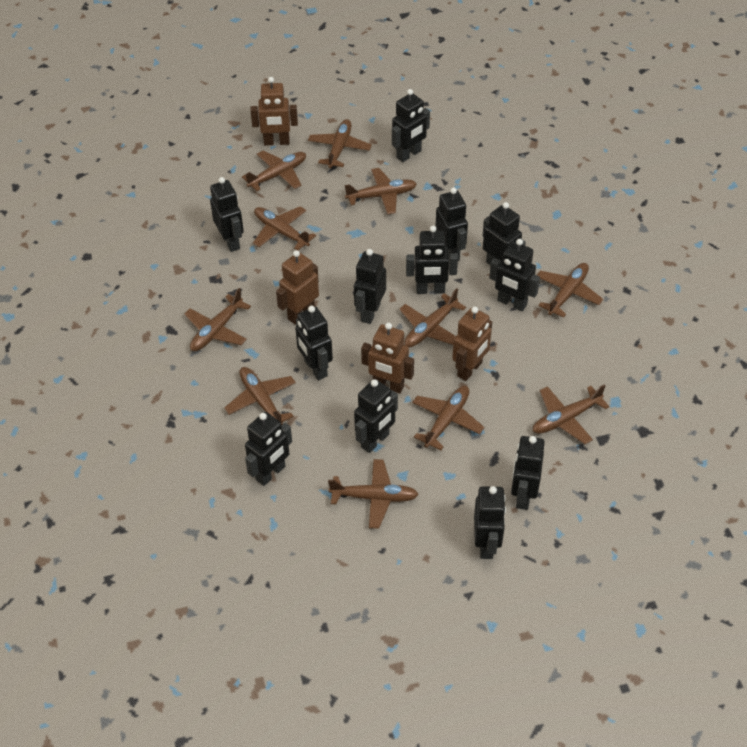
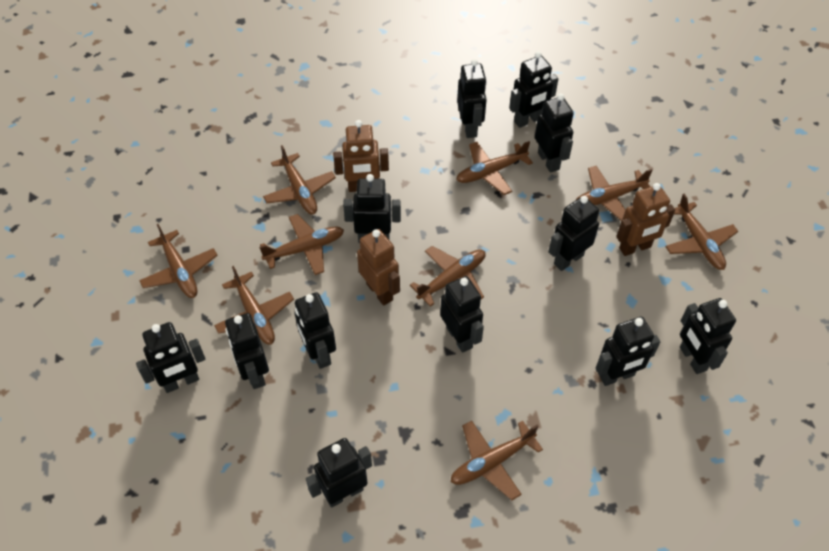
brown plane: 11 -> 9
brown robot: 4 -> 3

